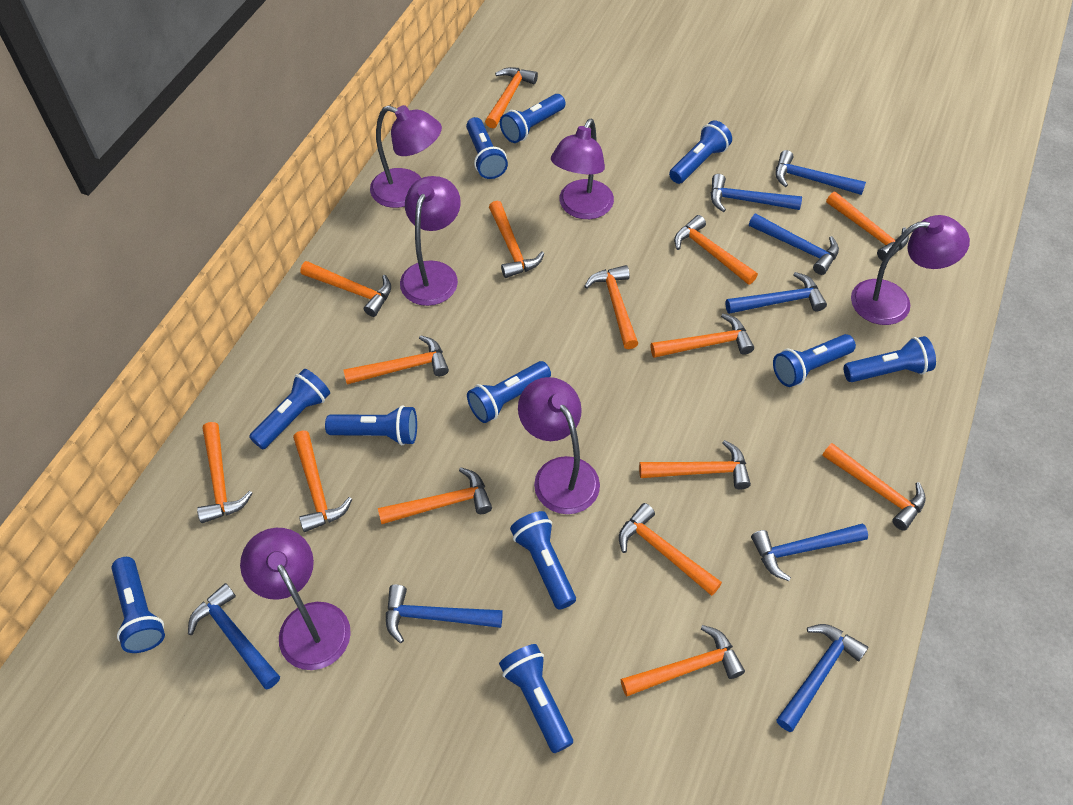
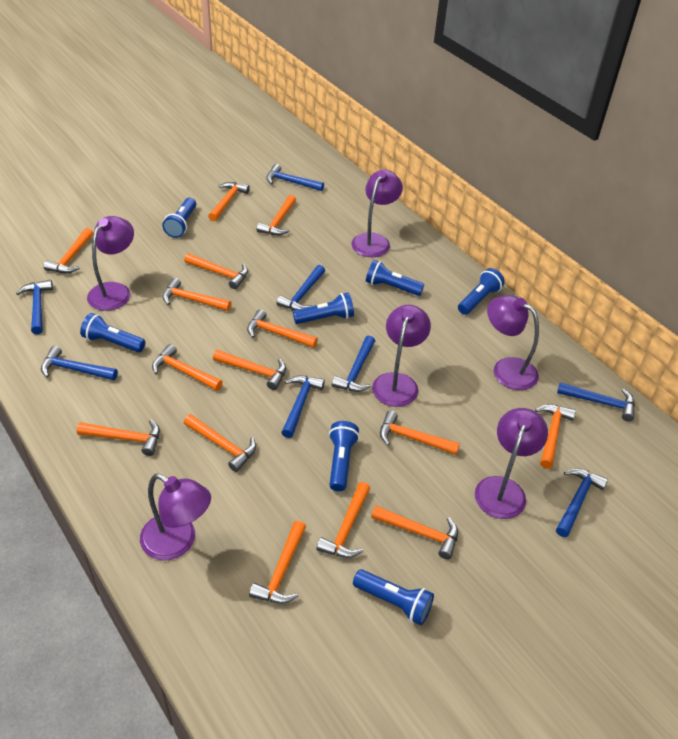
blue flashlight: 11 -> 7

